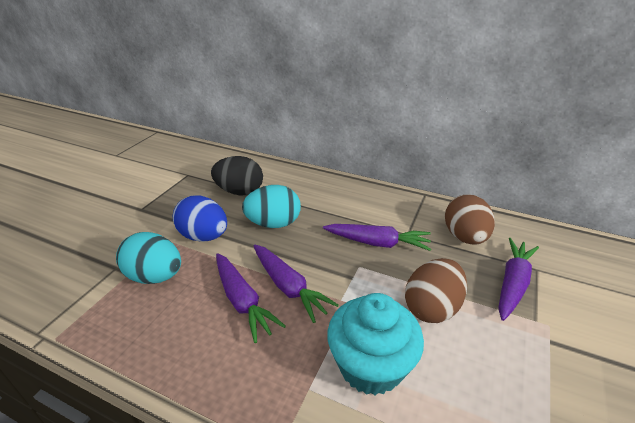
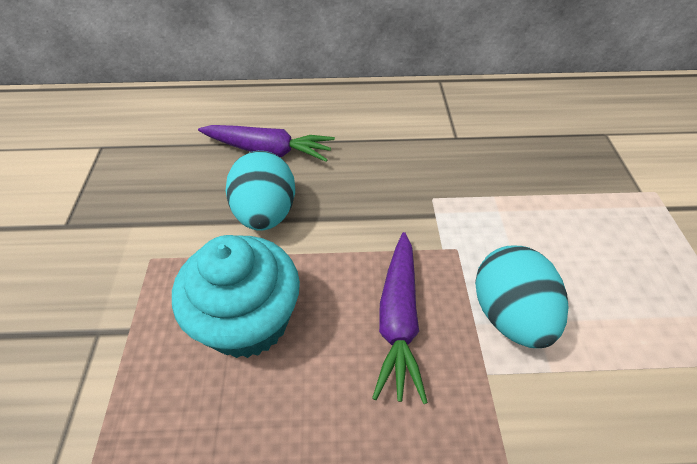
black egg: 1 -> 0
blue egg: 1 -> 0
brown egg: 2 -> 0
purple carrot: 4 -> 2

